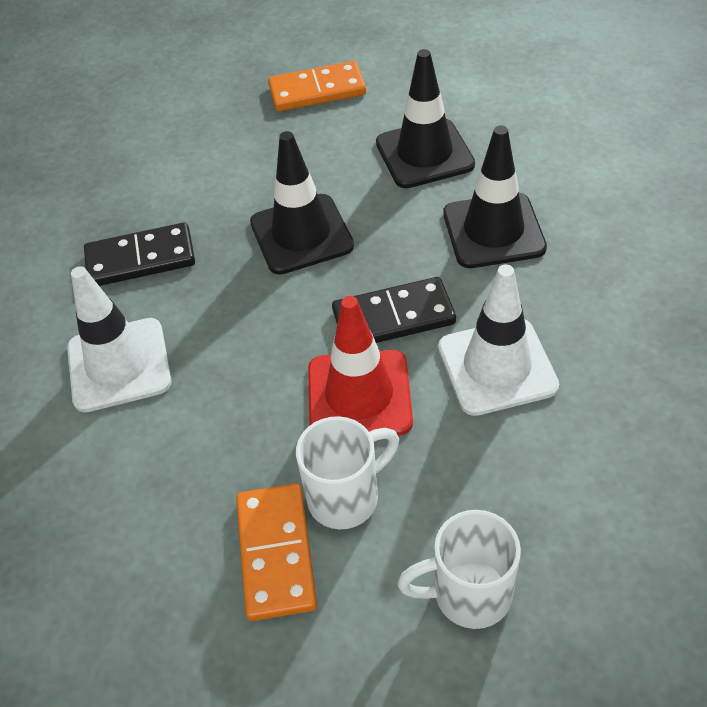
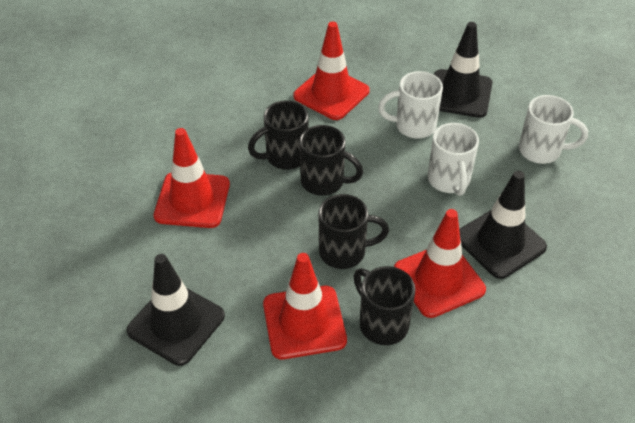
black domino: 2 -> 0
black mug: 0 -> 4
orange domino: 2 -> 0
red traffic cone: 1 -> 4
white mug: 2 -> 3
white traffic cone: 2 -> 0

